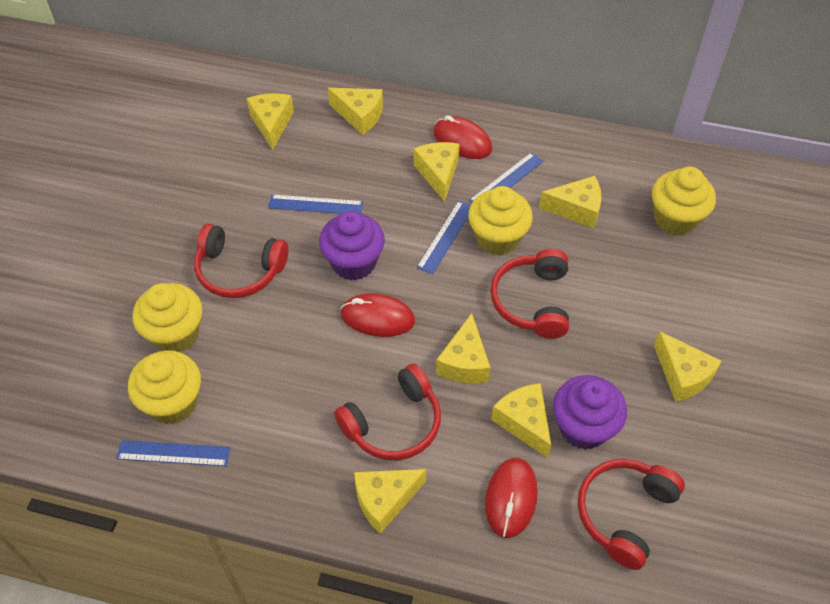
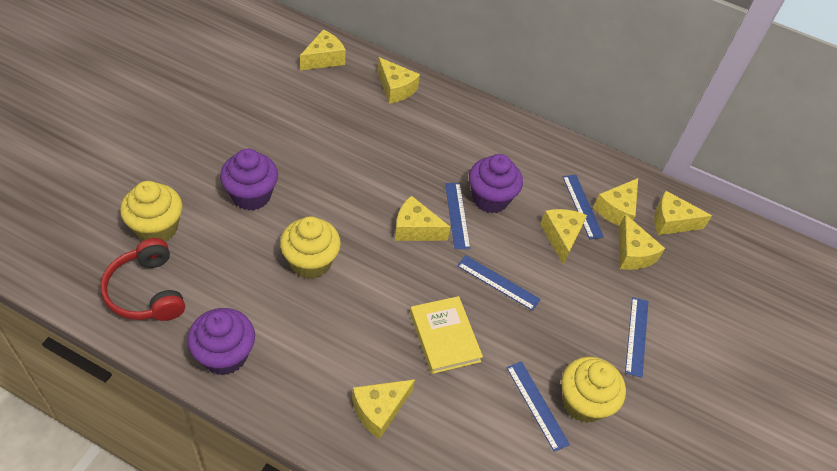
blue ruler: 4 -> 5
purple cupcake: 2 -> 3
red headphones: 4 -> 1
red mouse: 3 -> 0
yellow book: 0 -> 1
yellow cupcake: 4 -> 3

